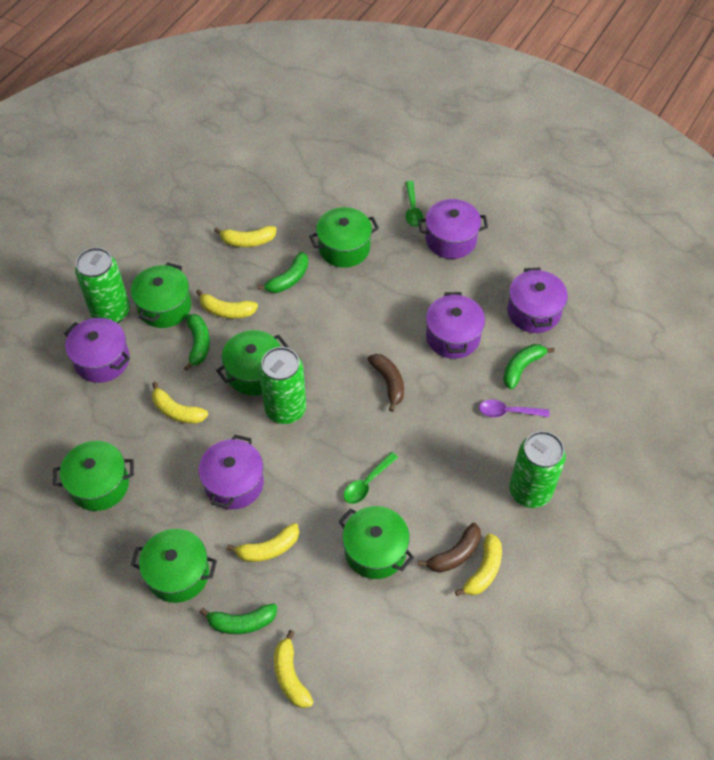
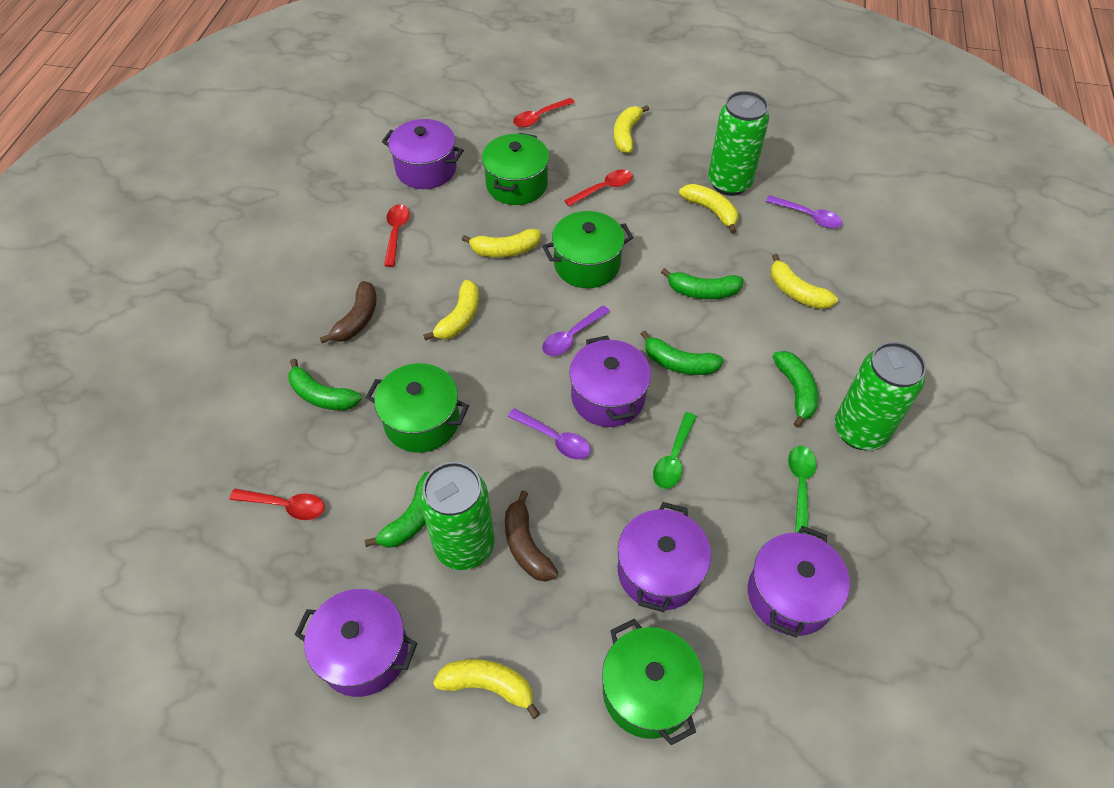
green banana: 4 -> 5
green pot: 6 -> 4
purple spoon: 1 -> 3
red spoon: 0 -> 4

